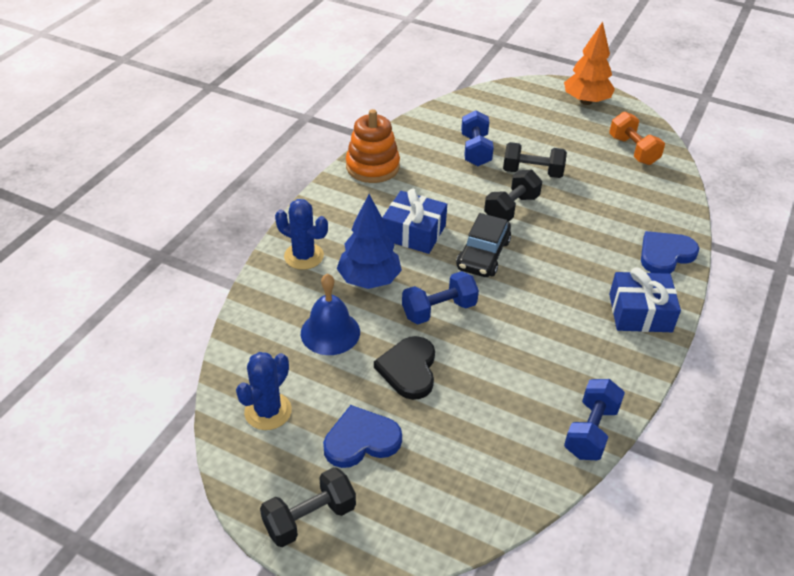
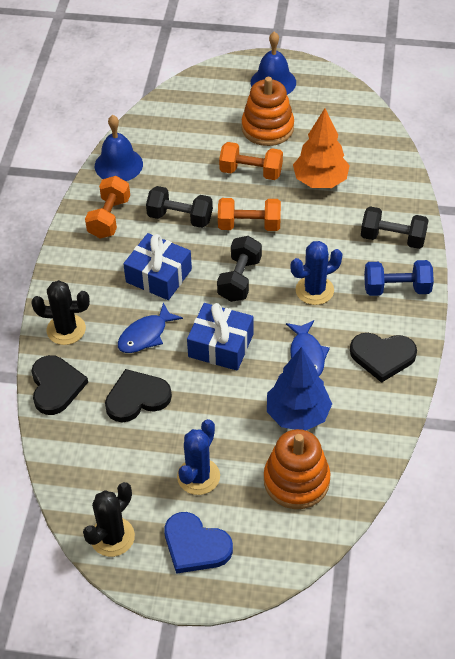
black cactus: 0 -> 2
black car: 1 -> 0
black heart: 1 -> 3
blue bell: 1 -> 2
blue dumbbell: 3 -> 1
blue fish: 0 -> 2
blue heart: 2 -> 1
orange dumbbell: 1 -> 3
orange stacking toy: 1 -> 2

